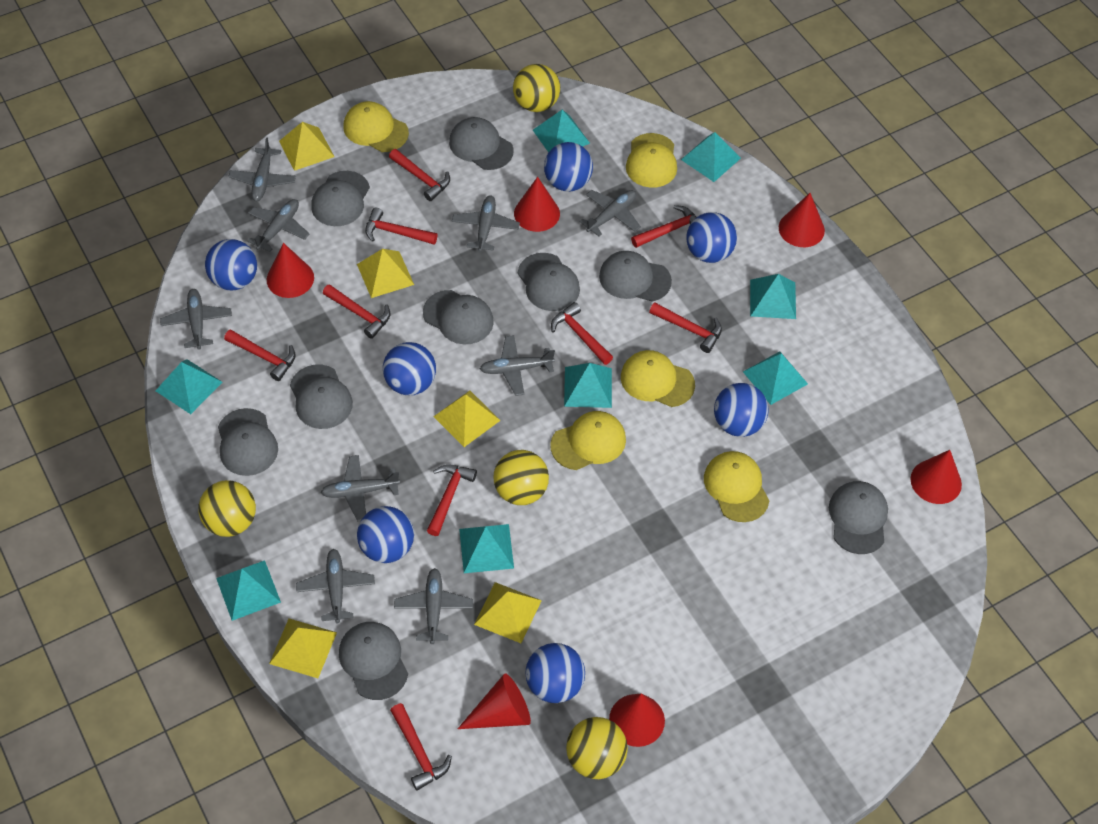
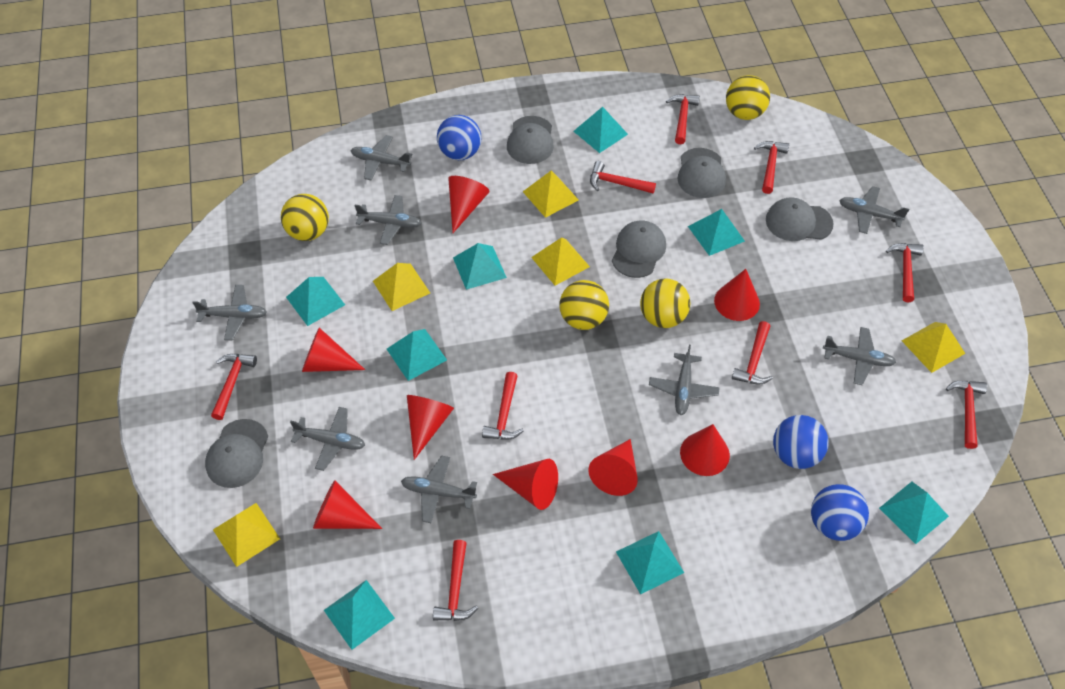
blue ball: 7 -> 3
grey cap: 9 -> 5
grey plane: 9 -> 8
red cone: 6 -> 8
yellow cap: 5 -> 0

